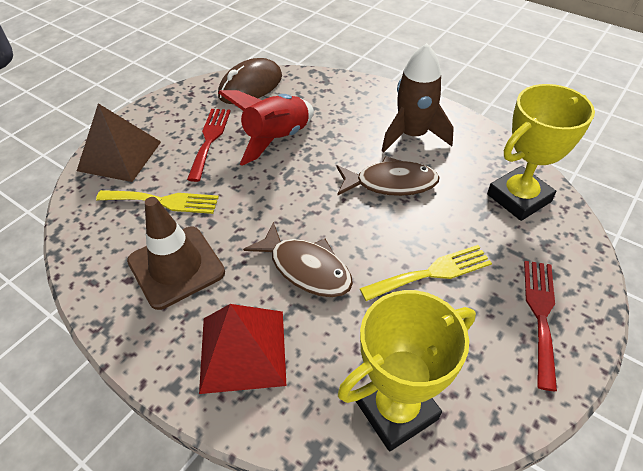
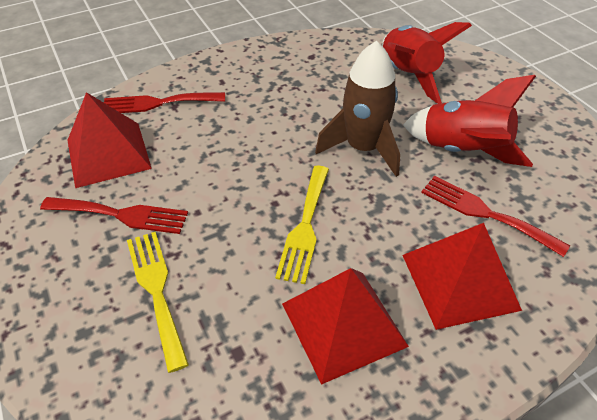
brown fish: 2 -> 0
brown mouse: 1 -> 0
brown pyramid: 1 -> 0
brown traffic cone: 1 -> 0
red fork: 2 -> 3
red pyramid: 1 -> 3
red rocket: 1 -> 2
yellow trophy: 2 -> 0

